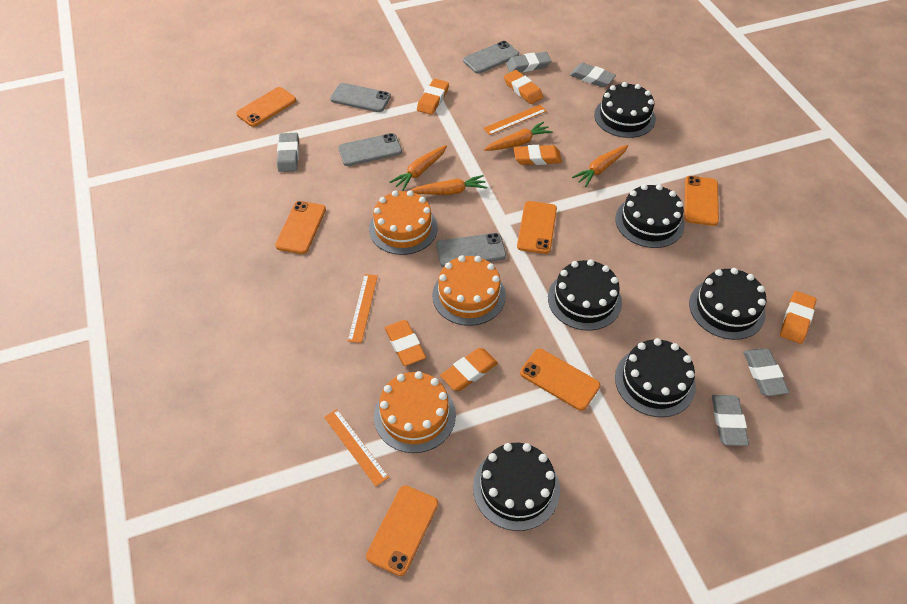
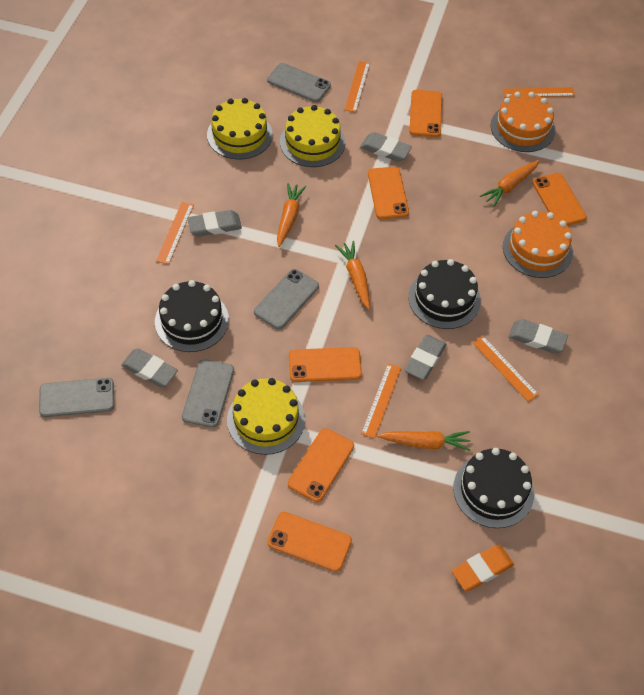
black cake: 6 -> 3
orange cake: 3 -> 2
orange eraser: 6 -> 1
orange ruler: 3 -> 5
yellow cake: 0 -> 3

